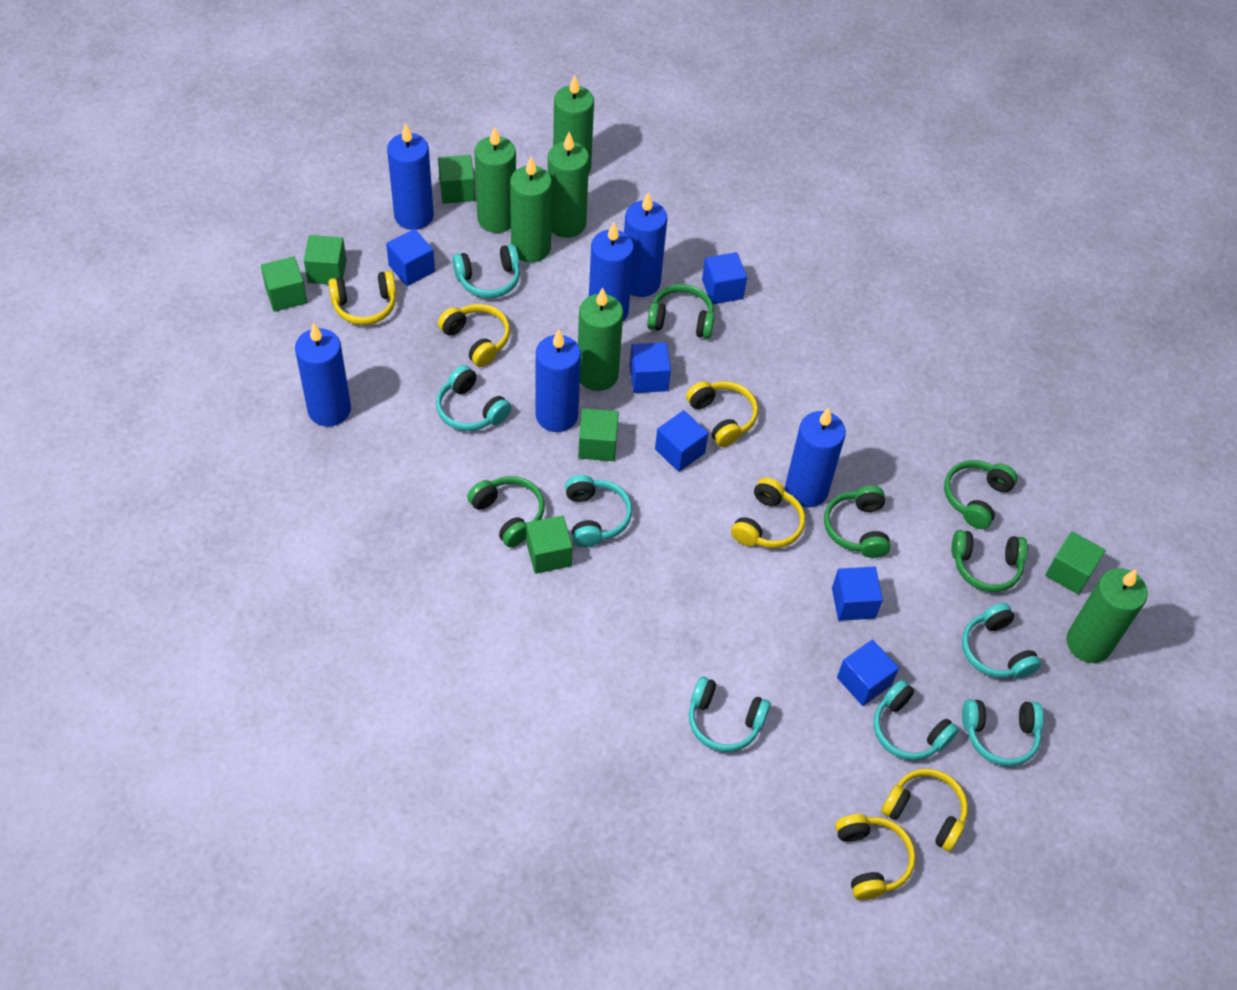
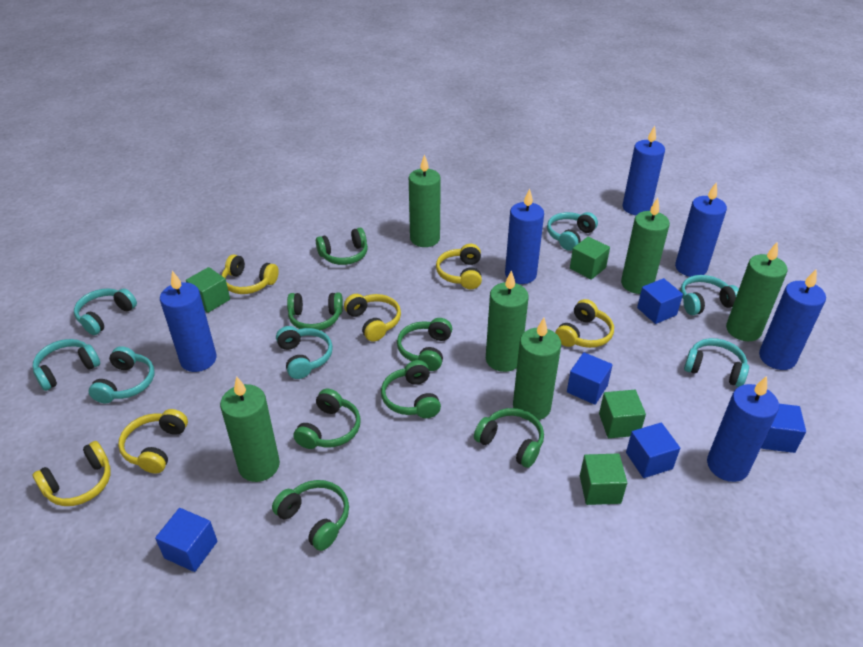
blue cube: 6 -> 5
green cube: 6 -> 4
green headphones: 5 -> 7

